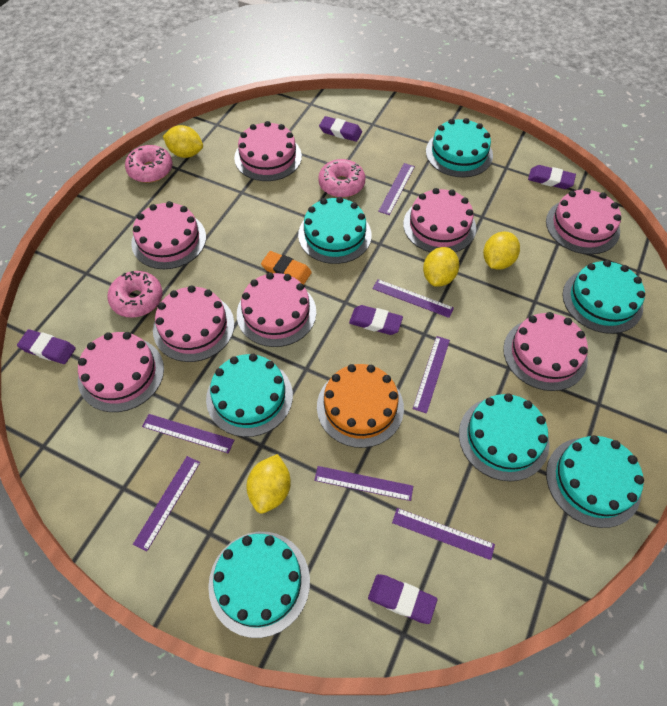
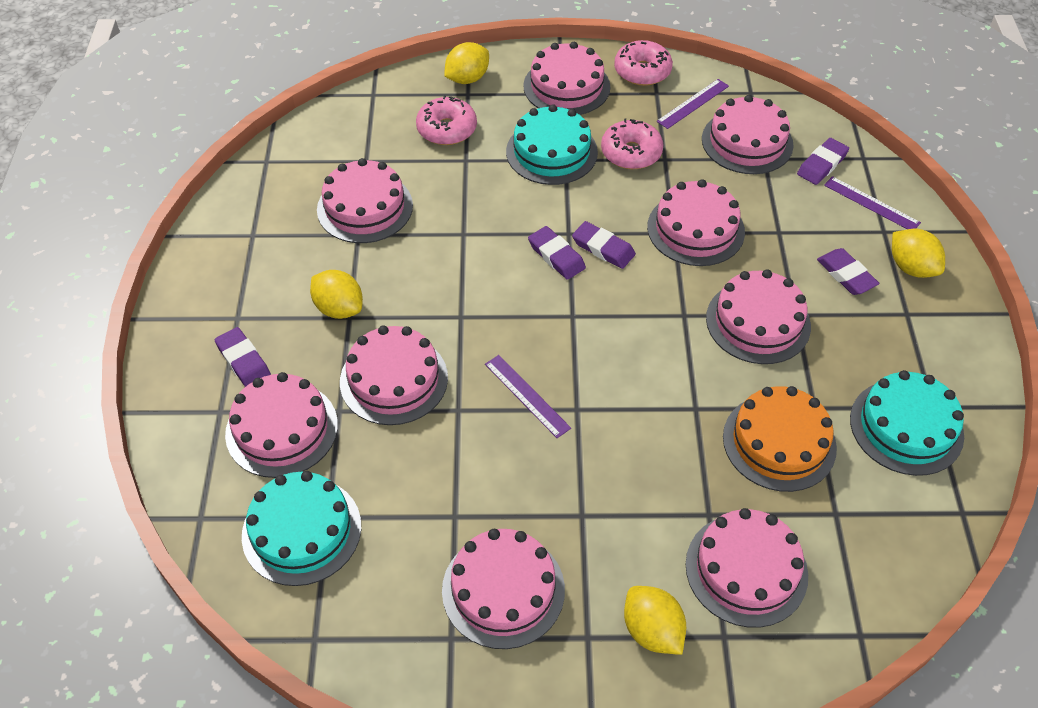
orange eraser: 1 -> 0
pink cake: 8 -> 9
purple ruler: 7 -> 3
turquoise cake: 7 -> 3

